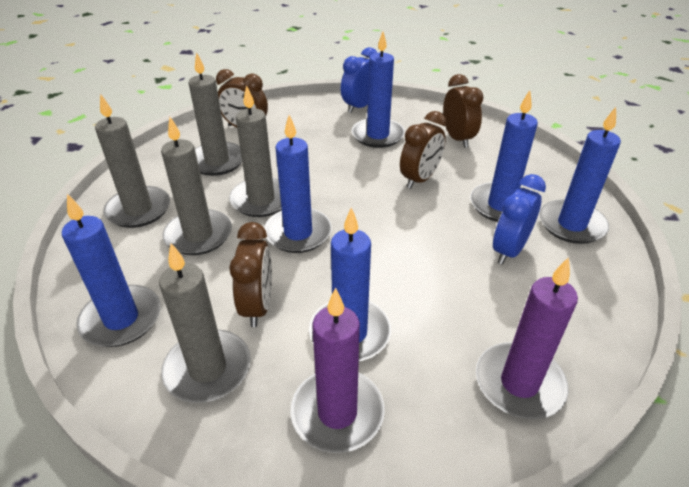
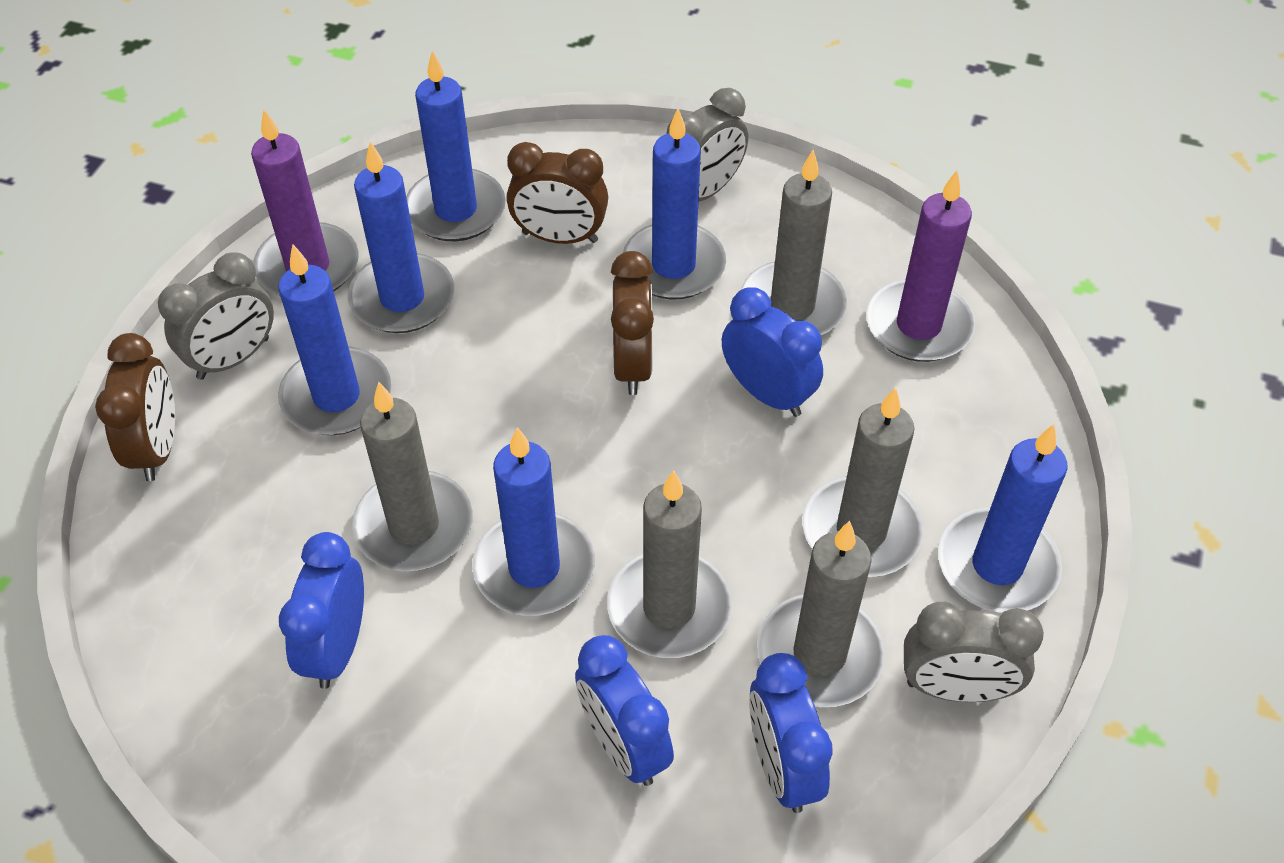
blue clock: 2 -> 4
brown clock: 4 -> 3
grey clock: 0 -> 3

